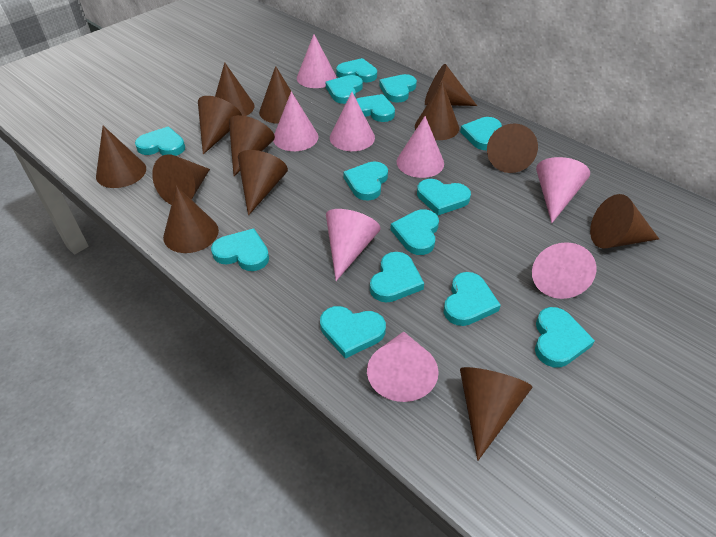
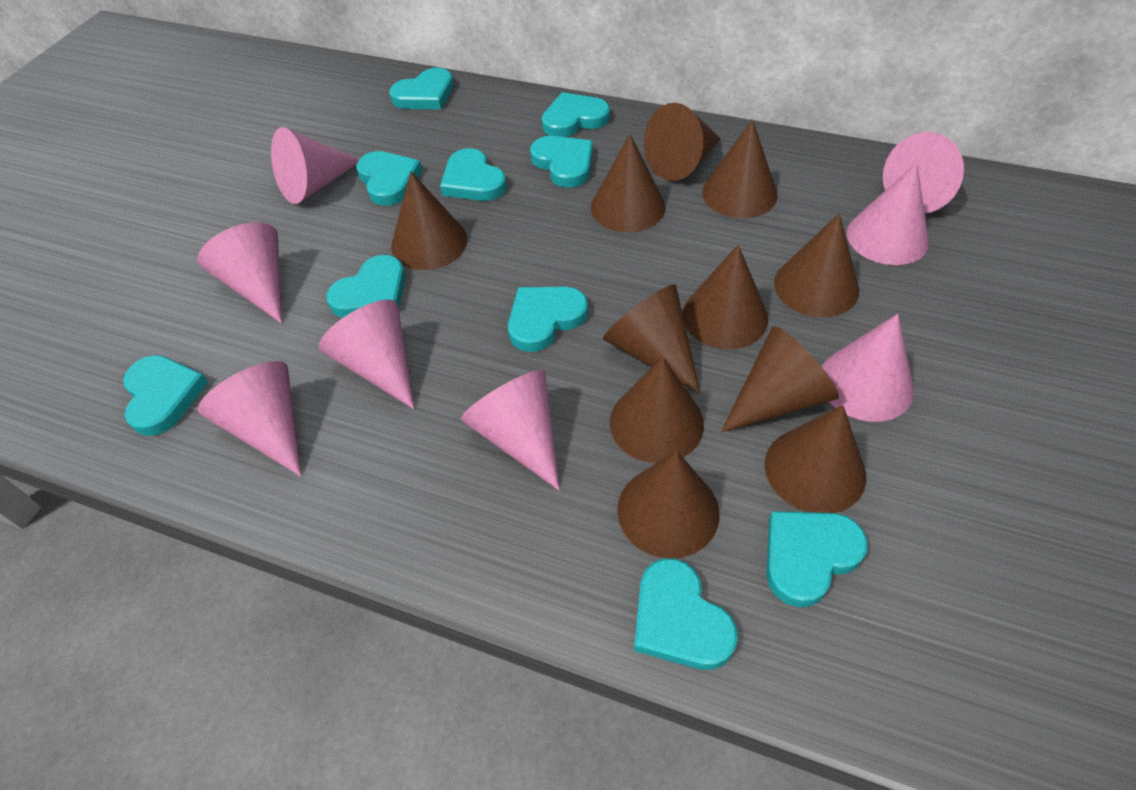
brown cone: 13 -> 11
turquoise heart: 14 -> 10

